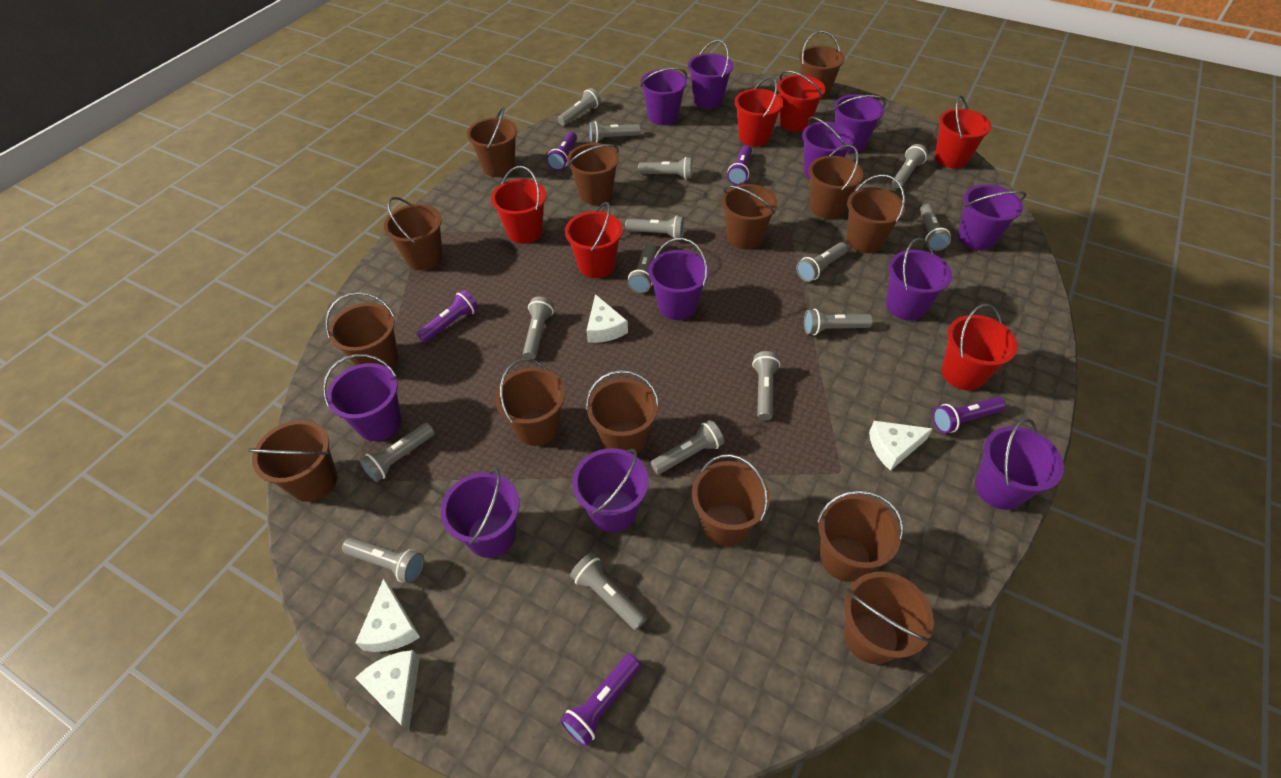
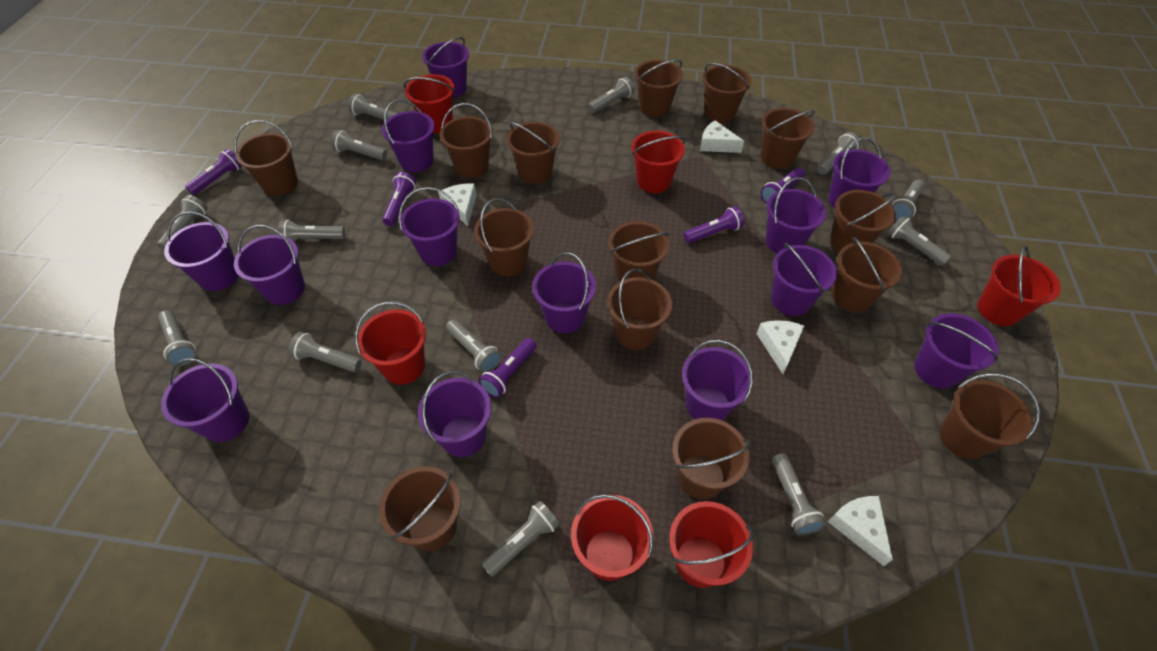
grey flashlight: 15 -> 13
purple bucket: 11 -> 13

